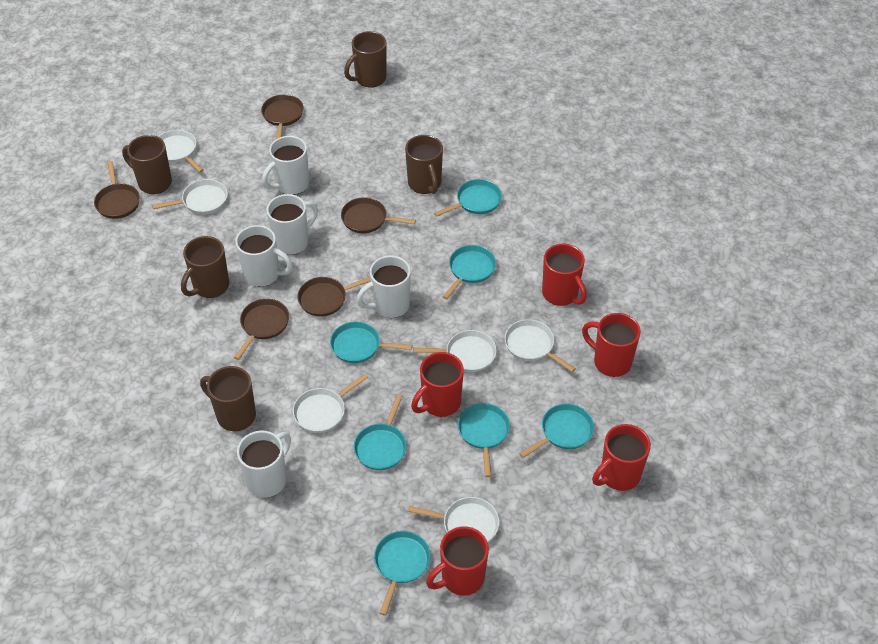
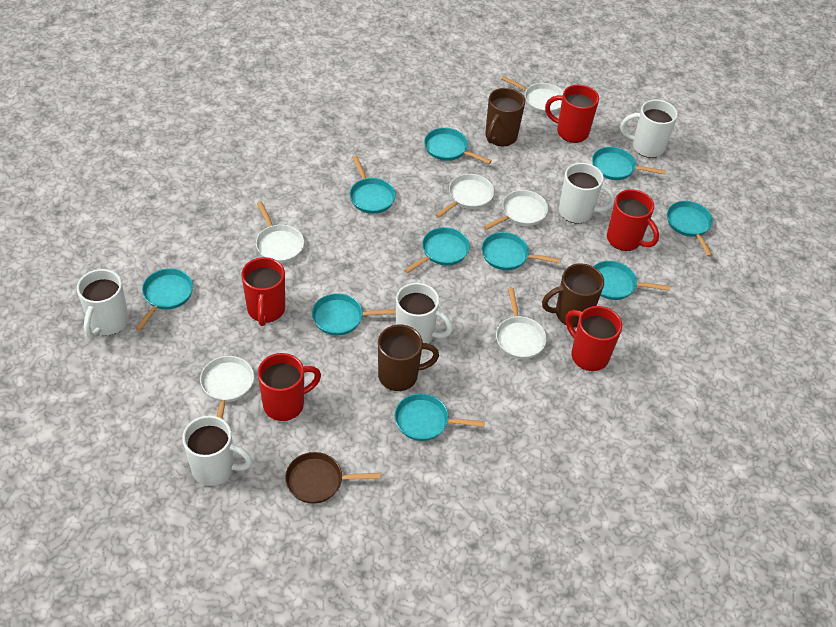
brown mug: 5 -> 3
brown pan: 5 -> 1
turquoise pan: 7 -> 10

